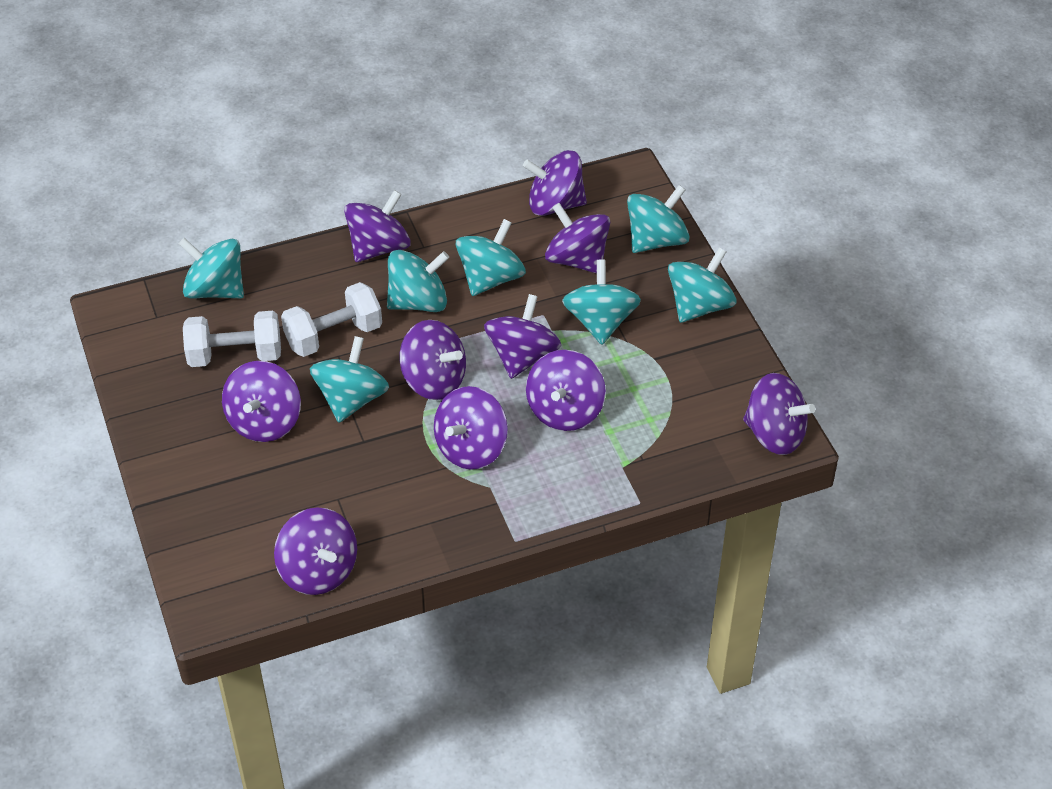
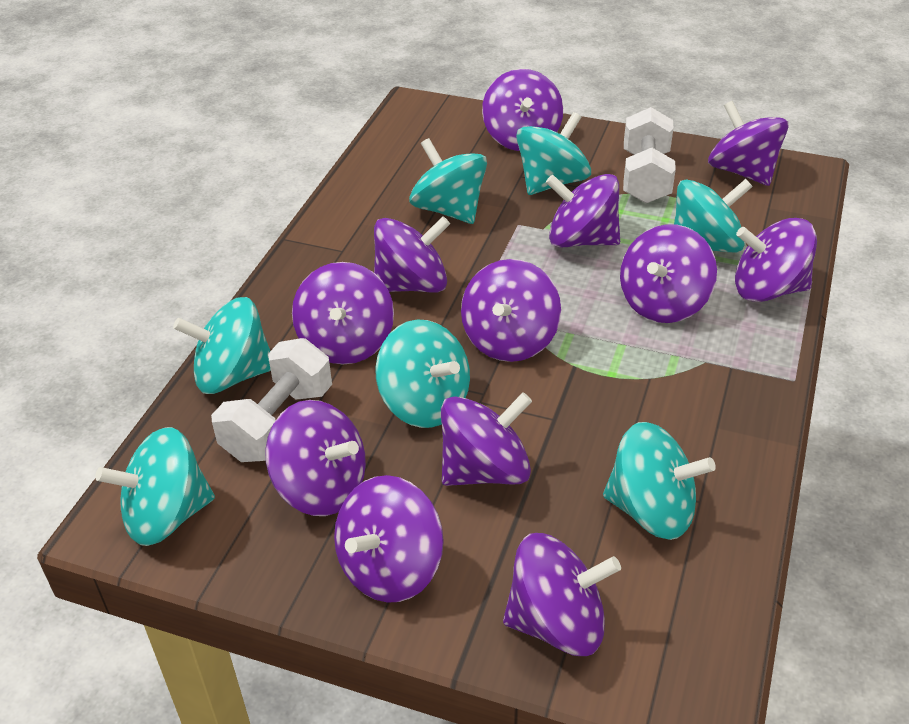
purple spinning top: 10 -> 12

